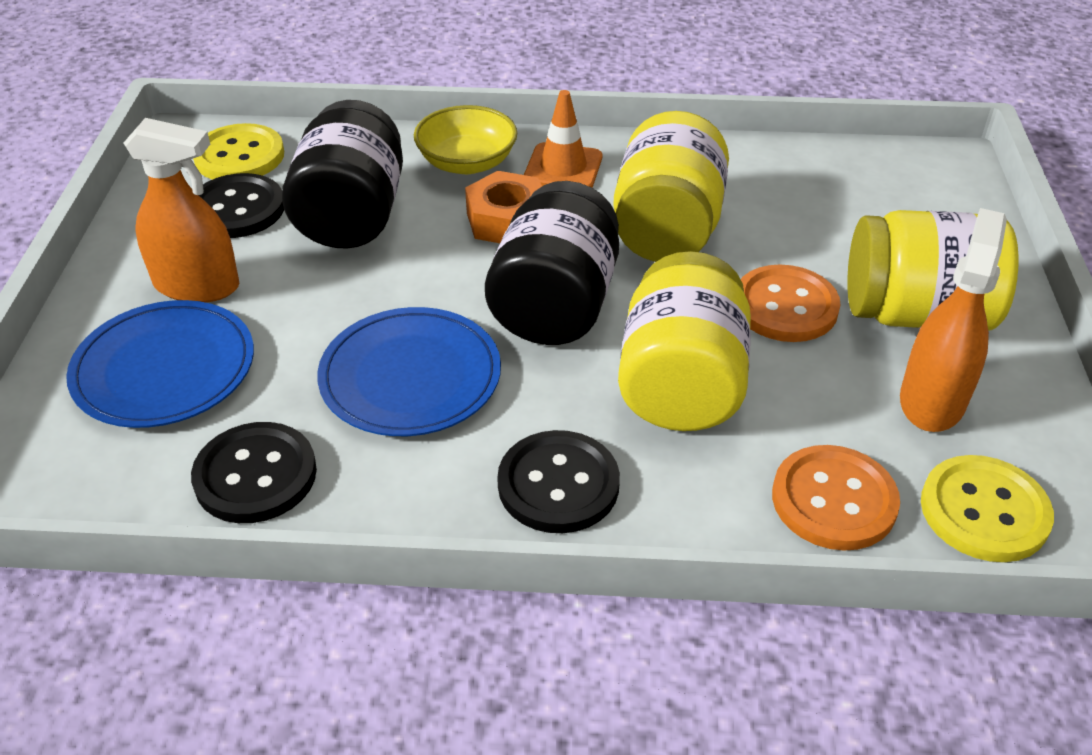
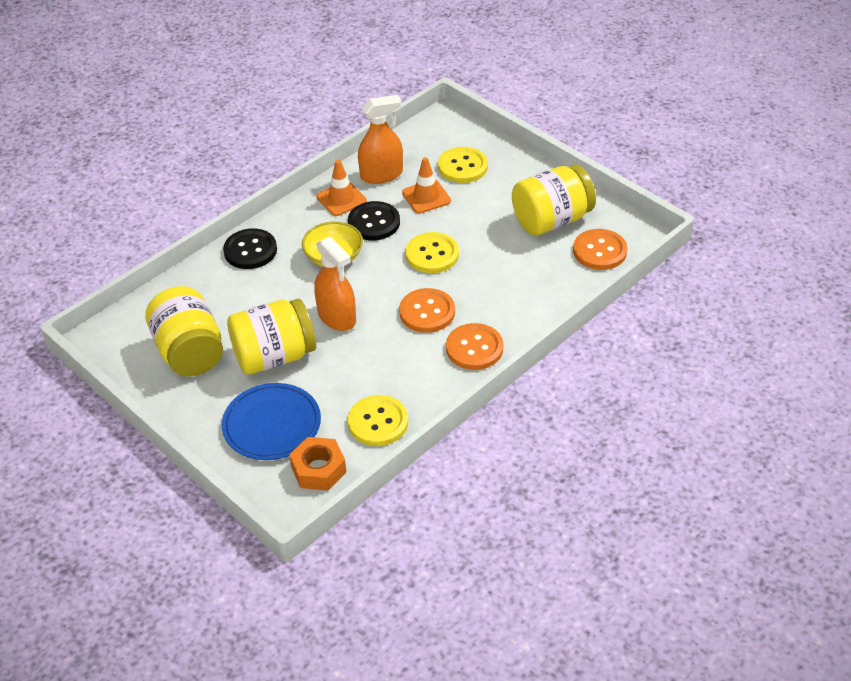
black button: 3 -> 2
black jar: 2 -> 0
blue plate: 2 -> 1
orange button: 2 -> 3
orange traffic cone: 1 -> 2
yellow button: 2 -> 3

